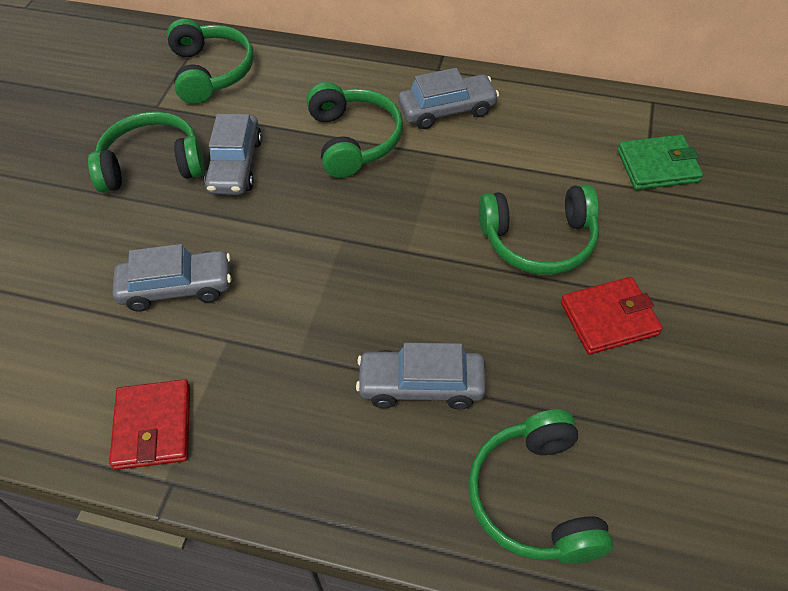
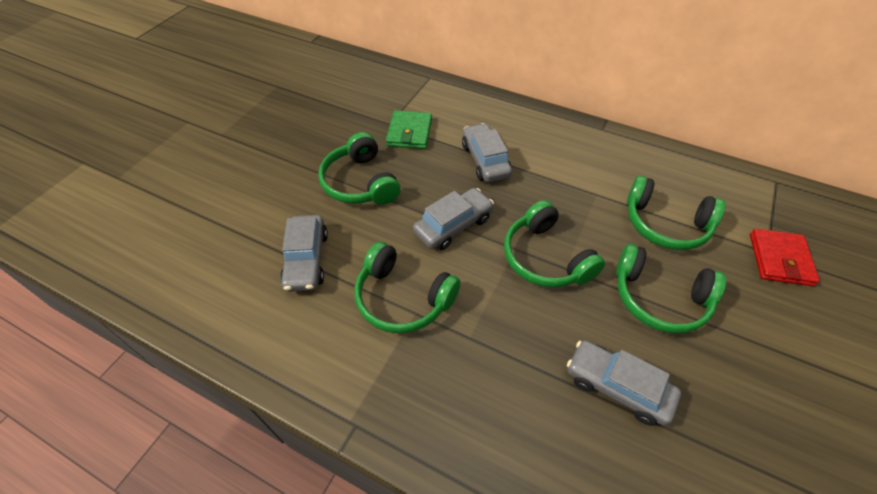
red wallet: 2 -> 1

